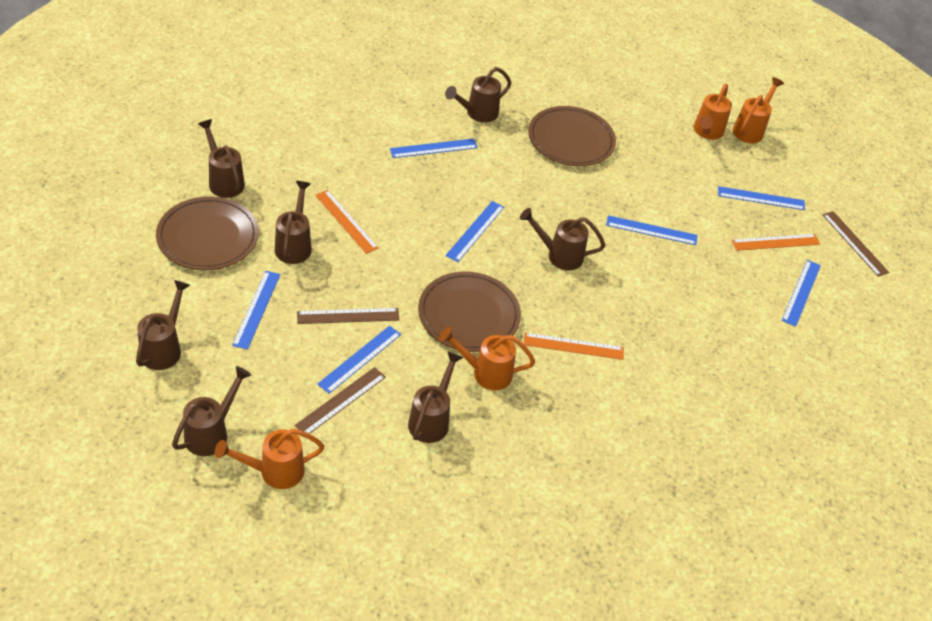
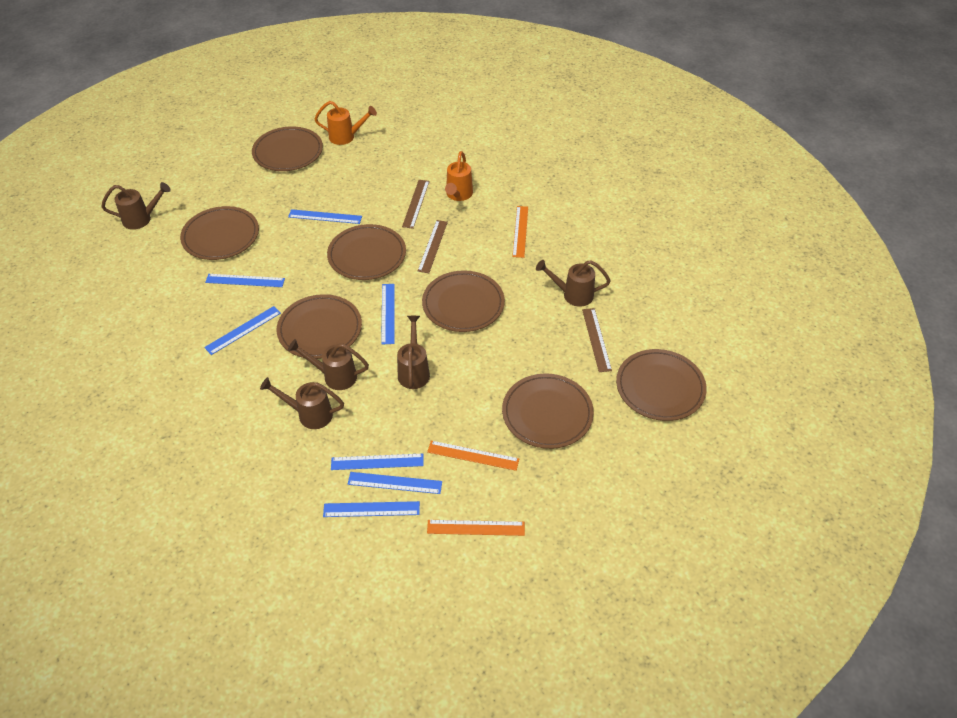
brown plate: 3 -> 7
brown watering can: 7 -> 5
orange watering can: 4 -> 2

